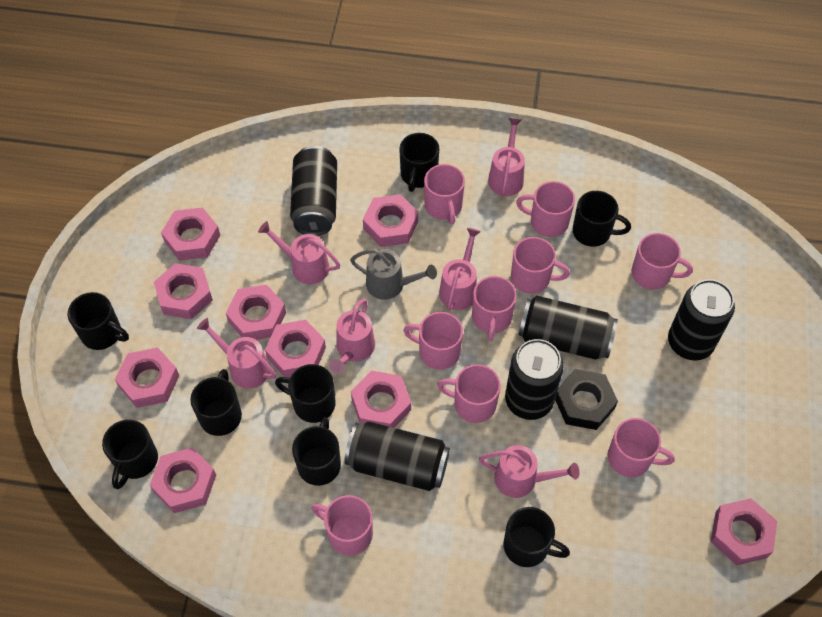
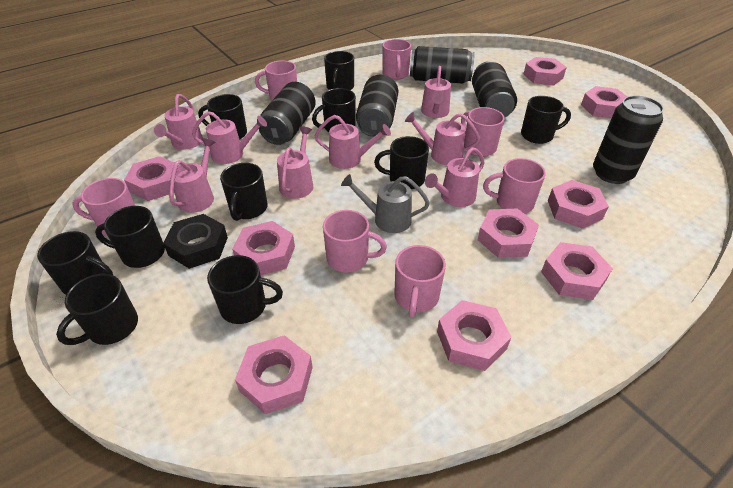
black mug: 8 -> 10
pink mug: 9 -> 7
pink watering can: 6 -> 8

